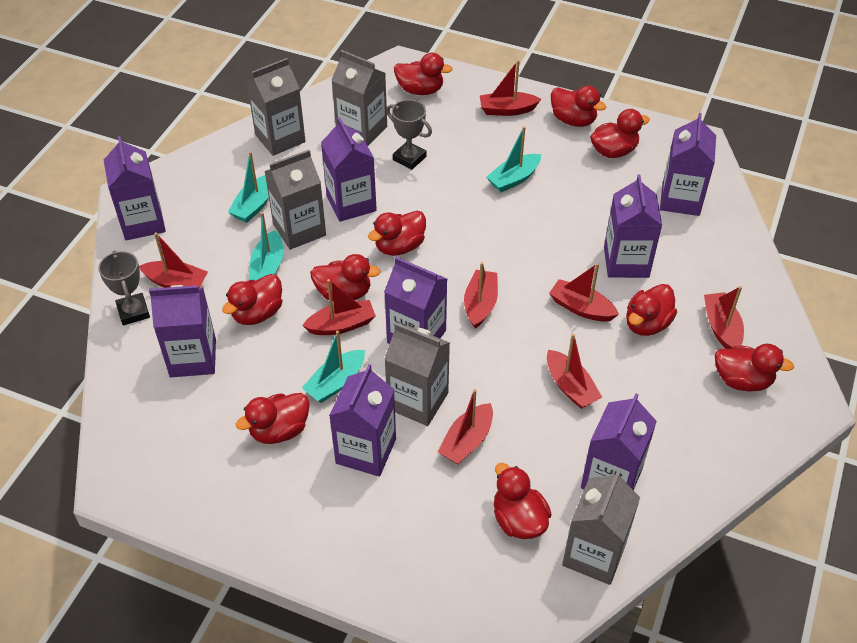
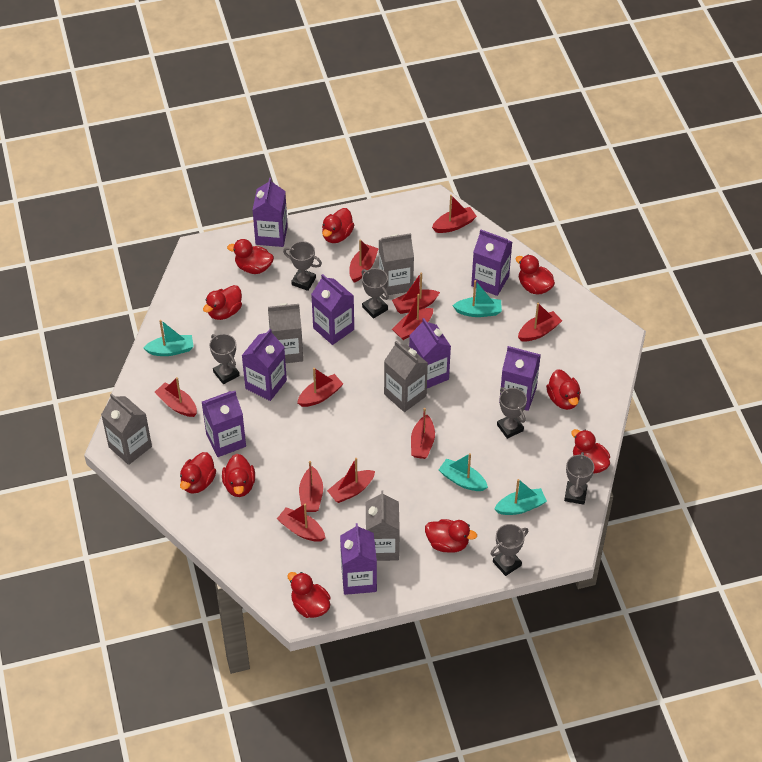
grey trophy: 2 -> 6
red boat: 8 -> 11

